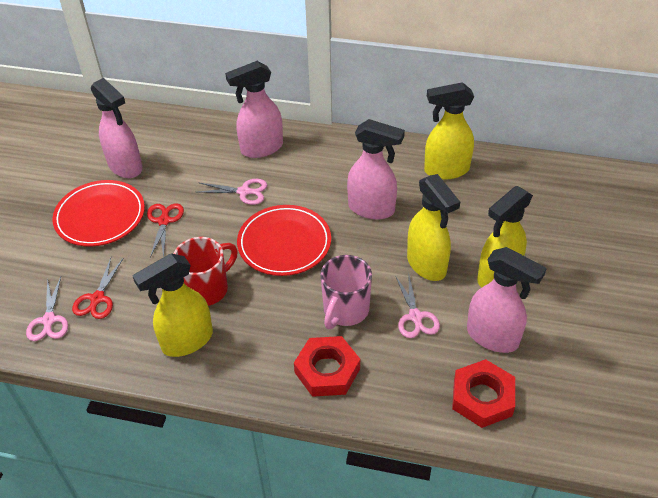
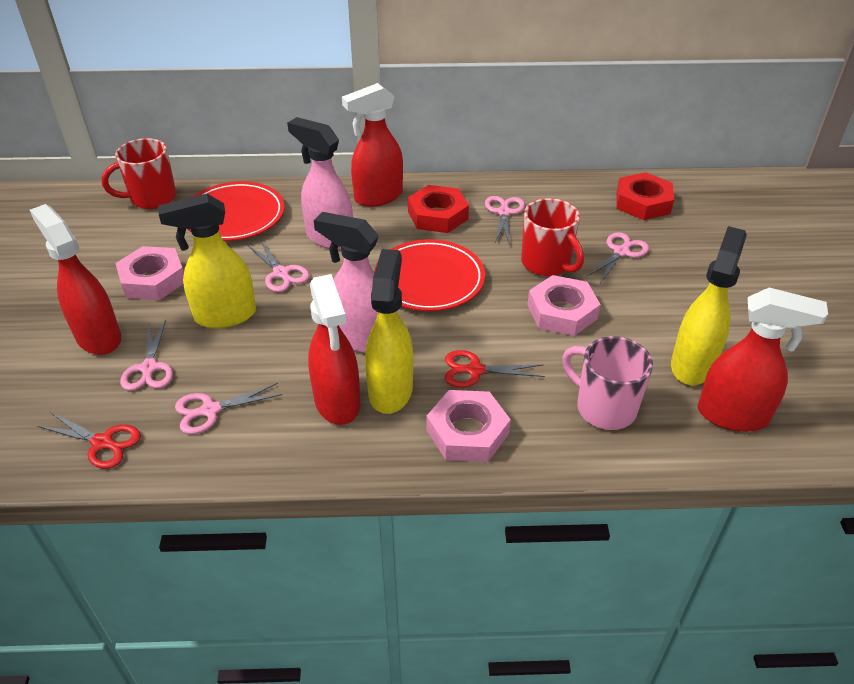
pink nut: 0 -> 3
pink scissors: 3 -> 5
pink spray bottle: 4 -> 2
red mug: 1 -> 2
red spray bottle: 0 -> 4
yellow spray bottle: 4 -> 3

